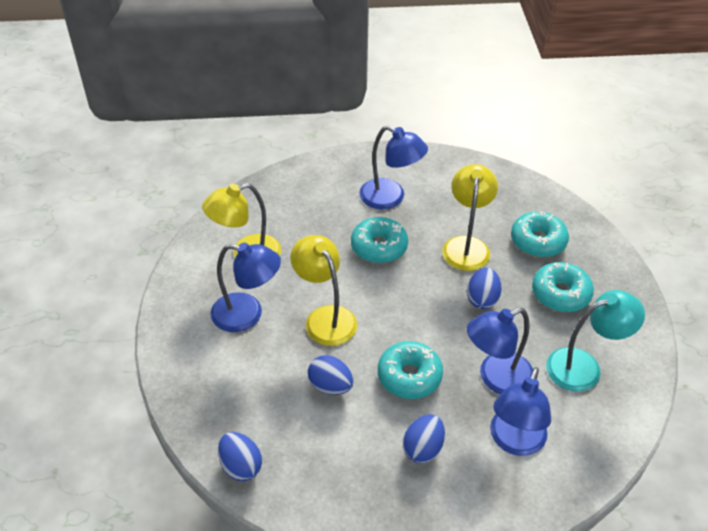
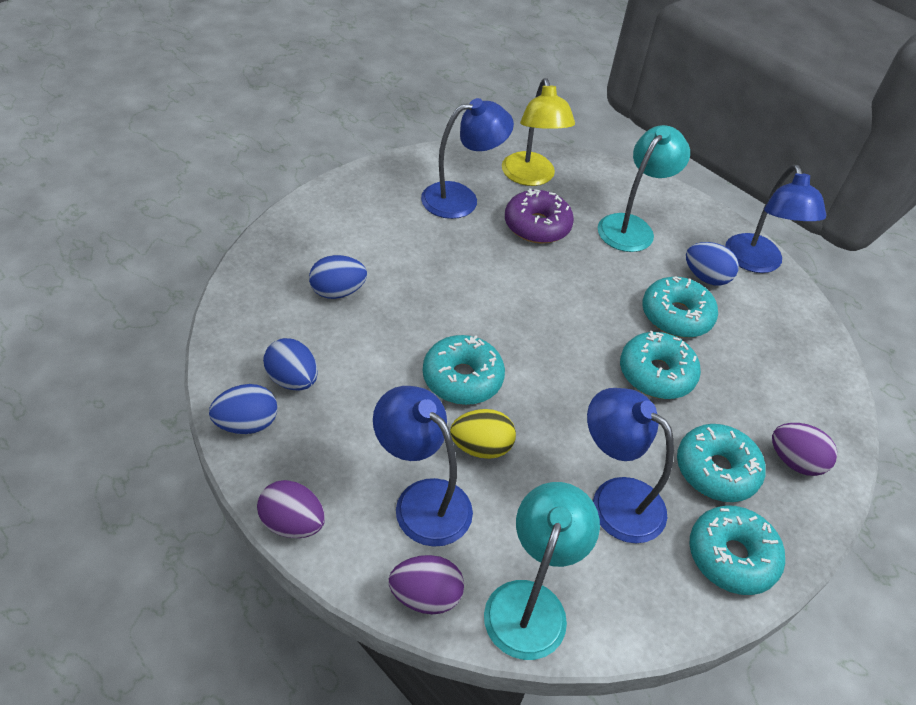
purple donut: 0 -> 1
purple egg: 0 -> 3
turquoise donut: 4 -> 5
turquoise lamp: 1 -> 2
yellow egg: 0 -> 1
yellow lamp: 3 -> 1

